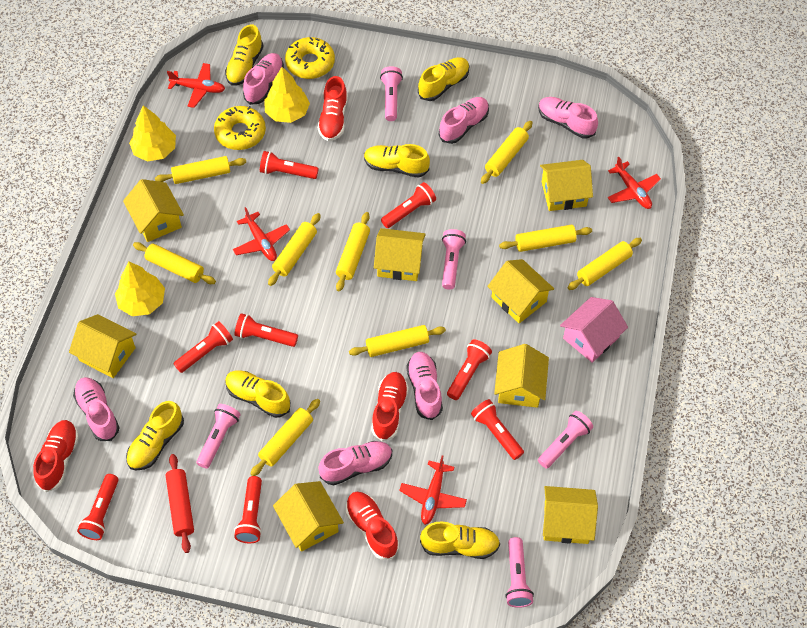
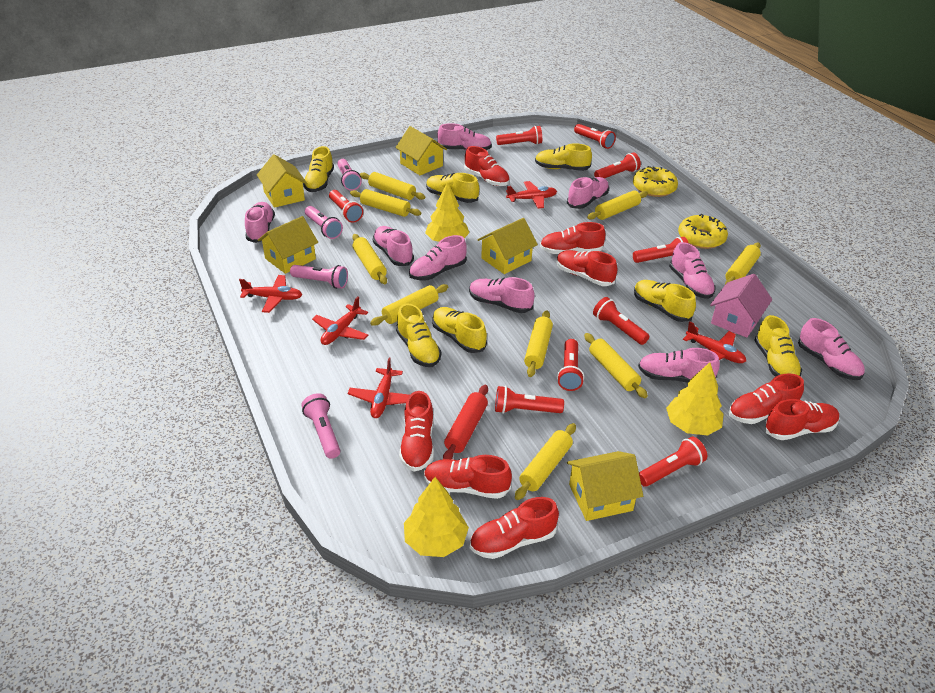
pink flashlight: 5 -> 4
pink shoe: 6 -> 9
red flashlight: 8 -> 9
red plane: 4 -> 5
red shoe: 4 -> 8
yellow house: 8 -> 5
yellow shoe: 6 -> 7

